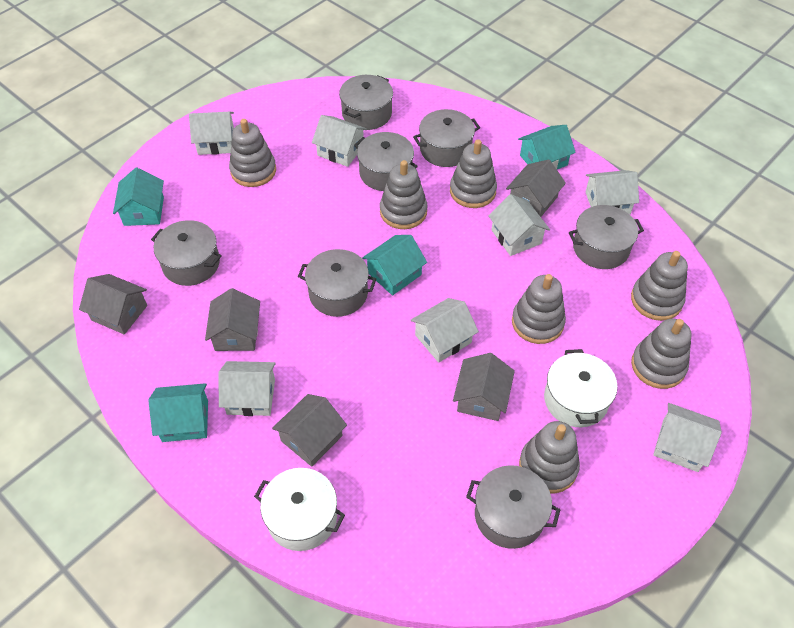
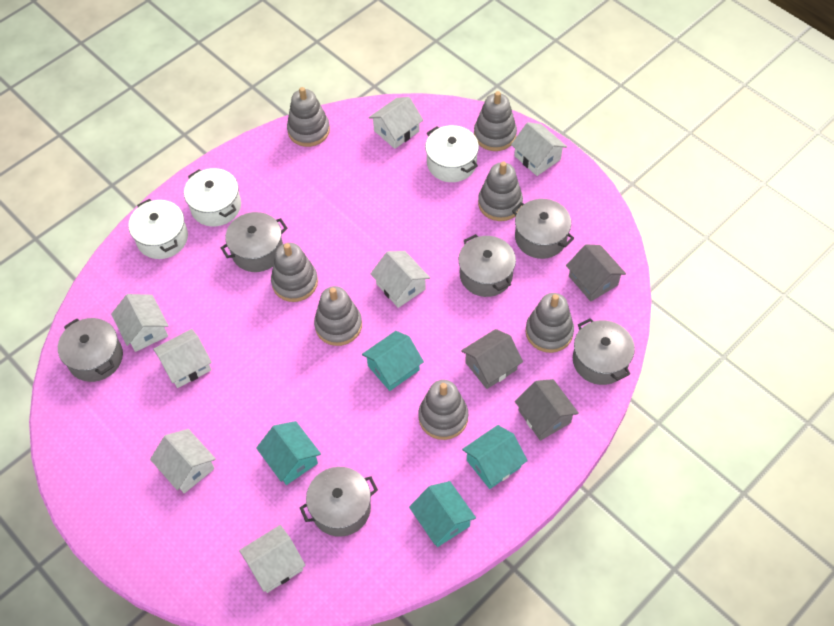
grey house: 5 -> 3
grey pot: 7 -> 6
white pot: 2 -> 3

